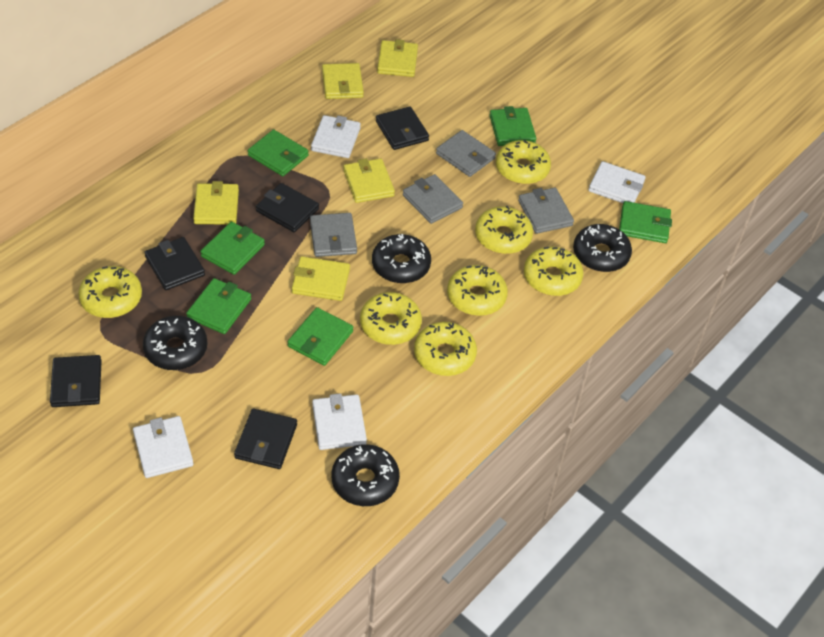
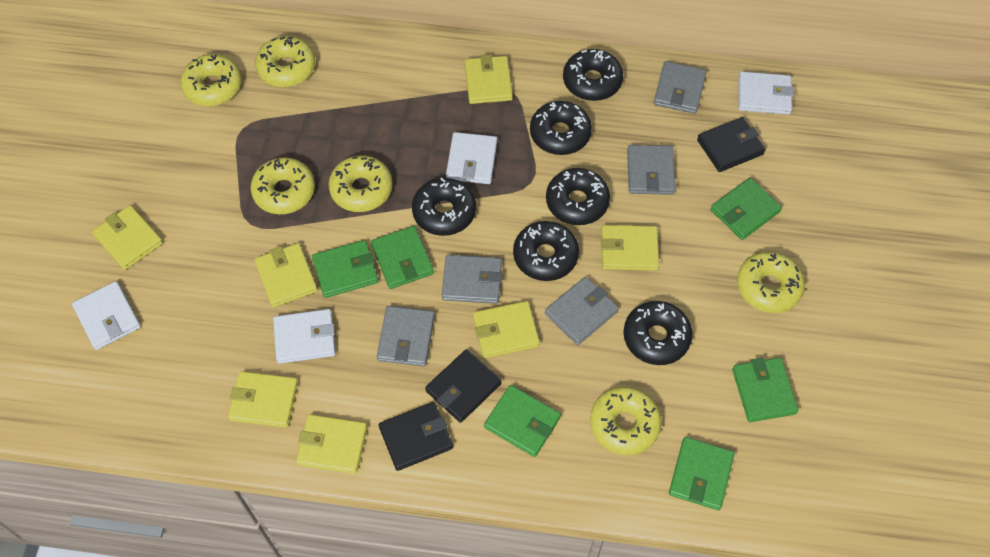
black donut: 4 -> 6
black wallet: 5 -> 3
grey wallet: 4 -> 5
yellow donut: 7 -> 6
yellow wallet: 5 -> 7

